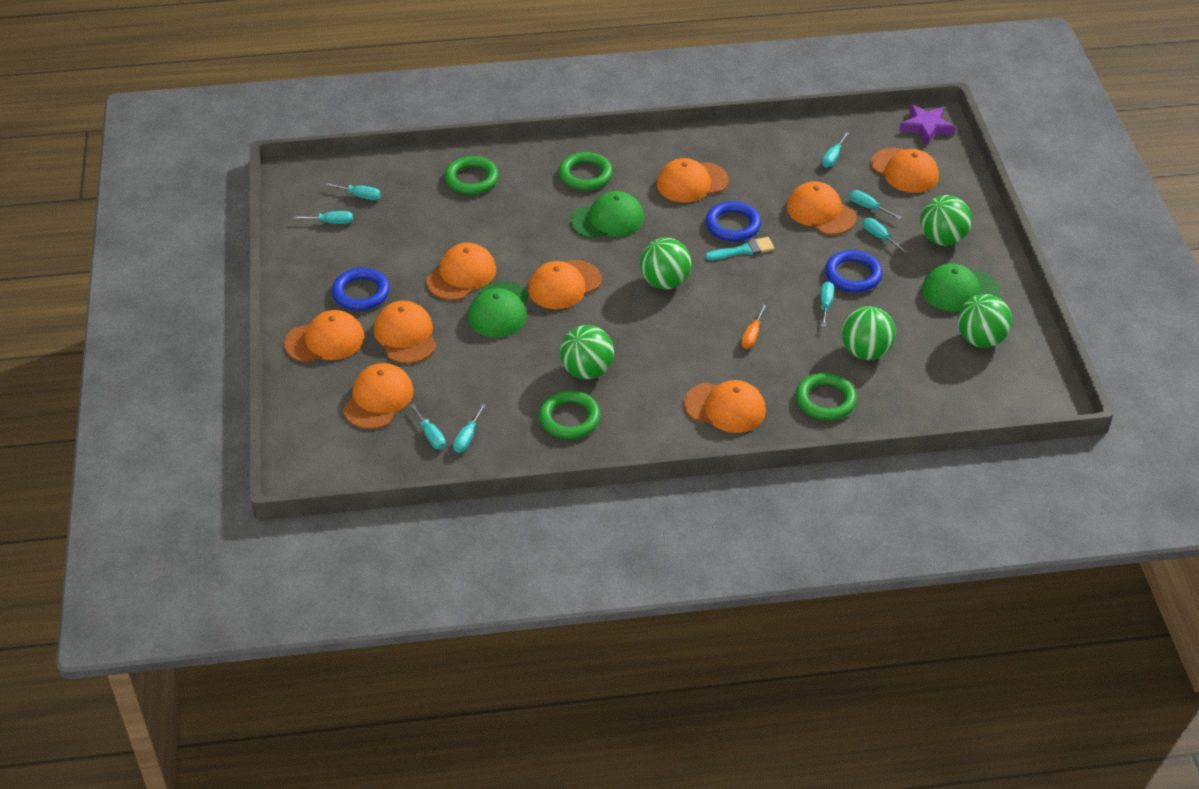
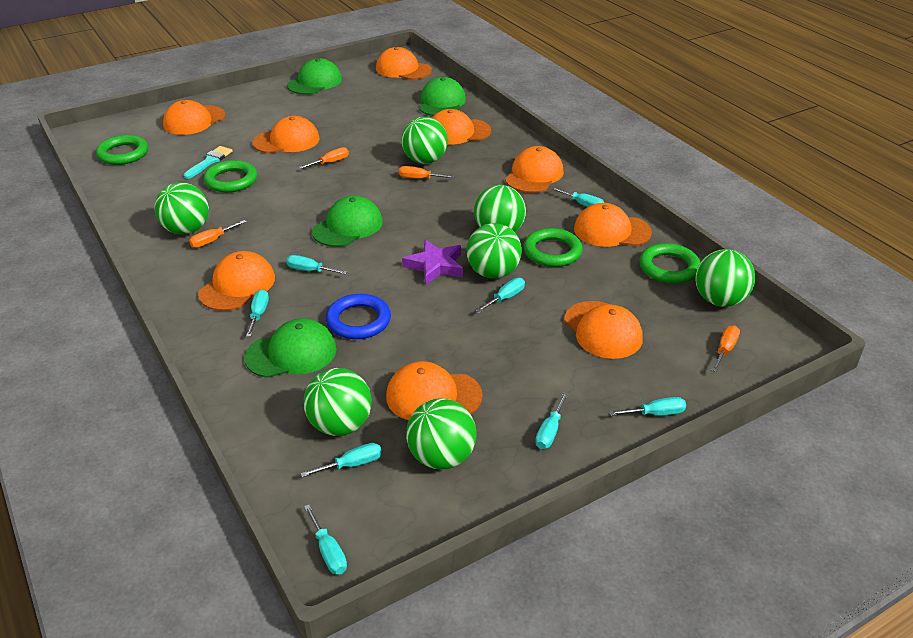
blue ring: 3 -> 1
green ball: 5 -> 7
green cap: 3 -> 4
orange screwdriver: 1 -> 4

